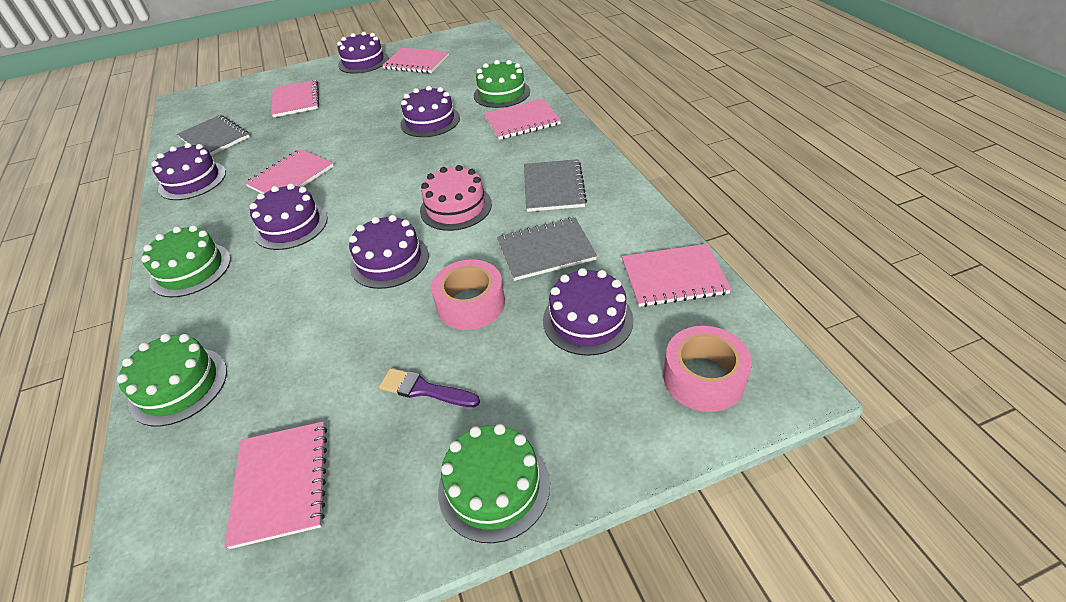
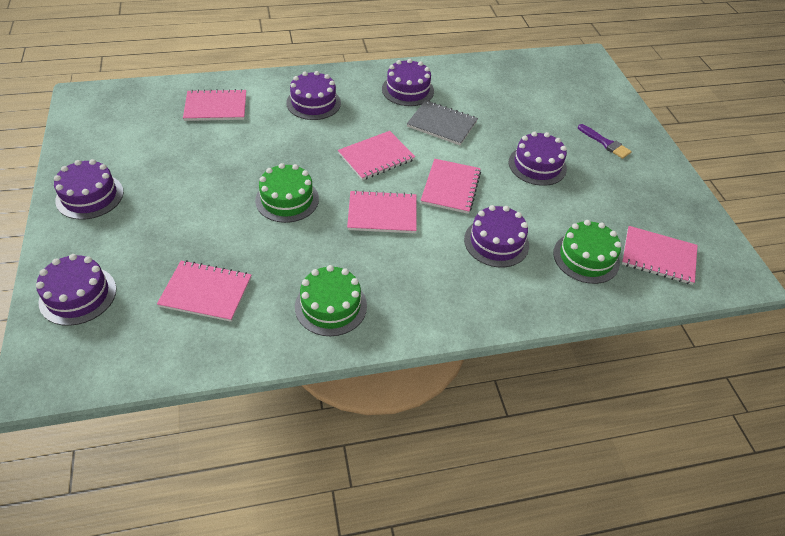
green cake: 4 -> 3
grey notebook: 3 -> 1
pink cake: 1 -> 0
pink tape: 2 -> 0

